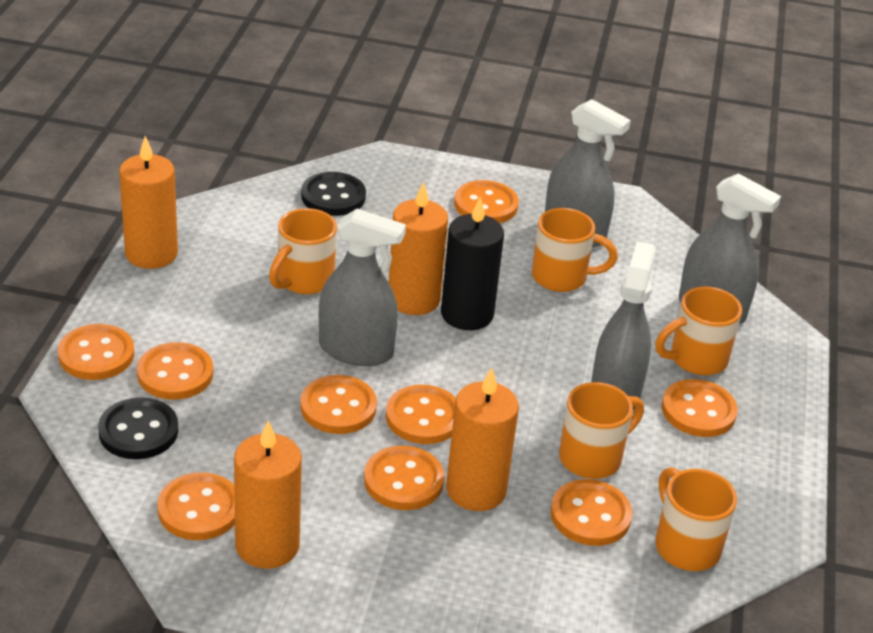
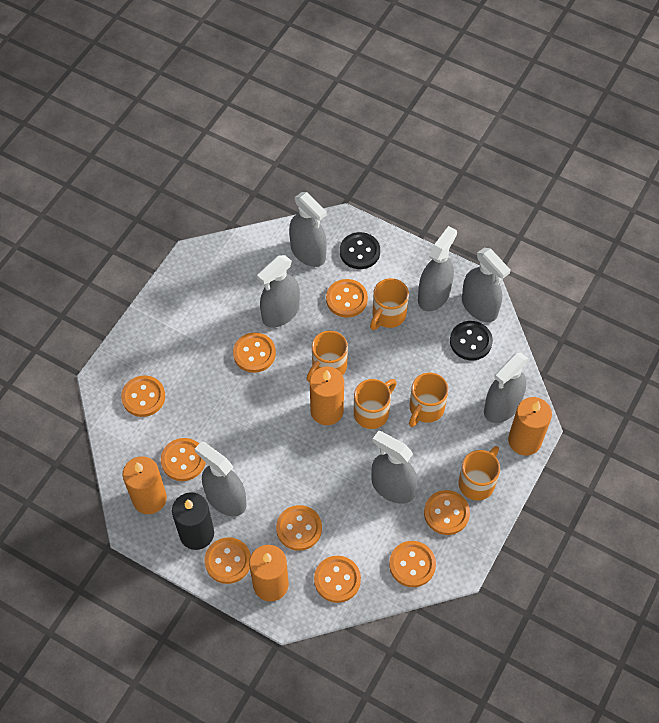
grey spray bottle: 4 -> 7

